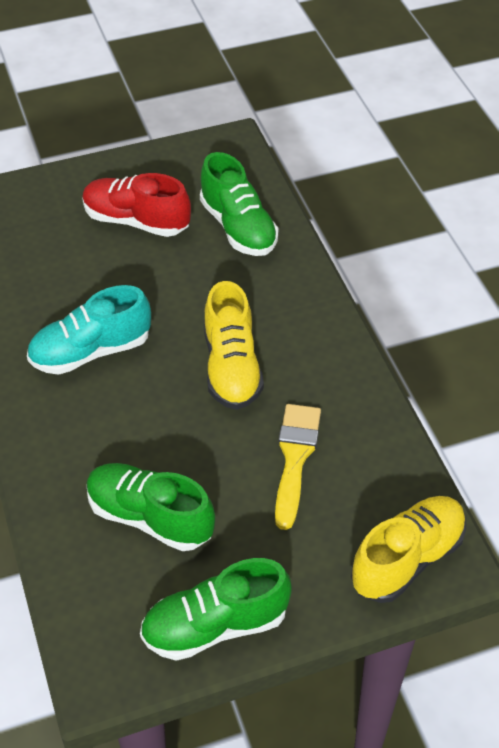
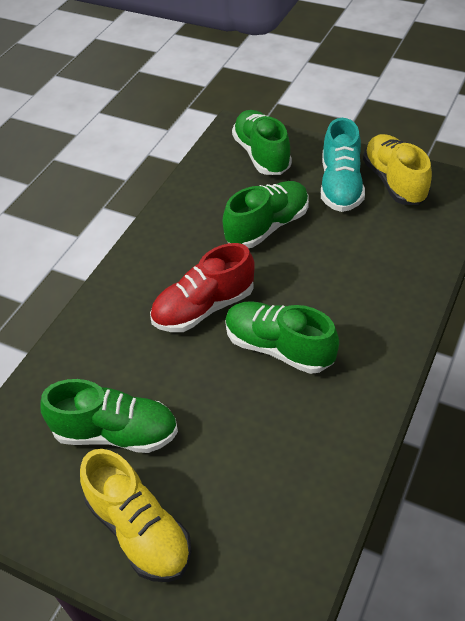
green shoe: 3 -> 4
yellow brush: 1 -> 0

